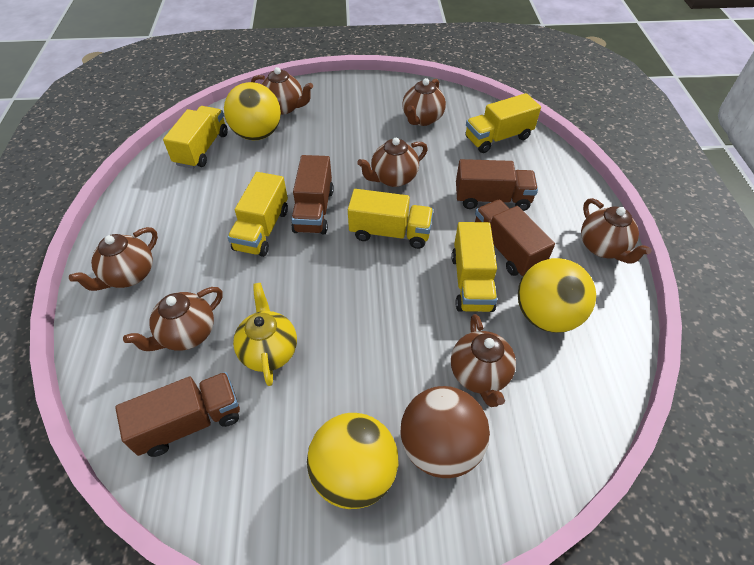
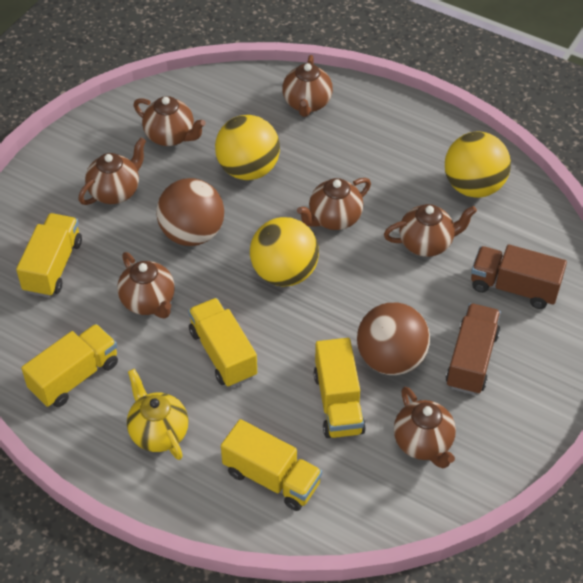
brown ball: 1 -> 2
brown truck: 4 -> 2

